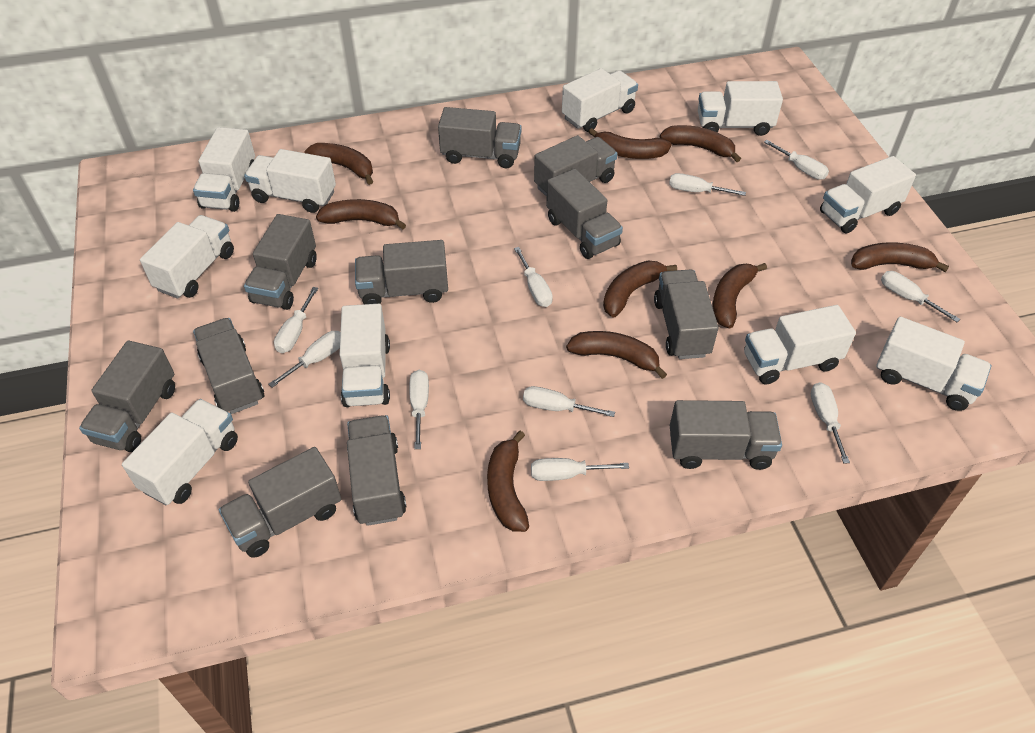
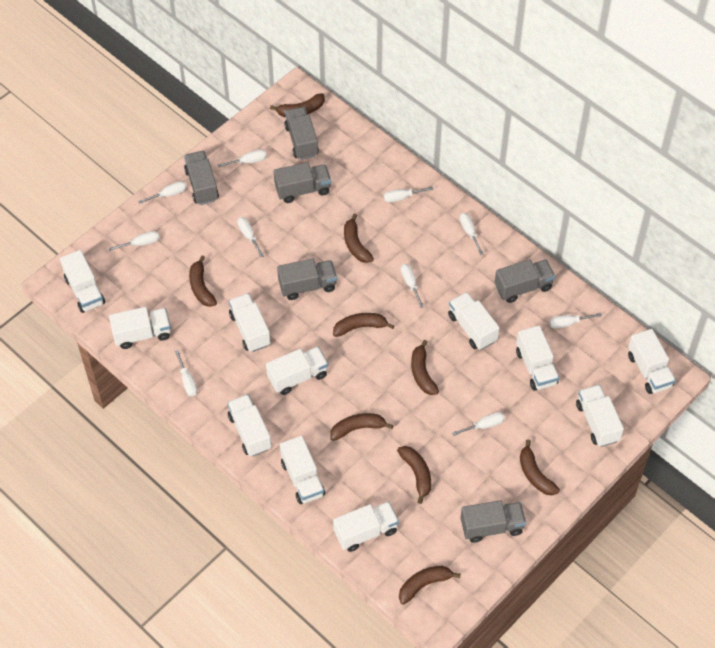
grey truck: 11 -> 6
white truck: 10 -> 11

